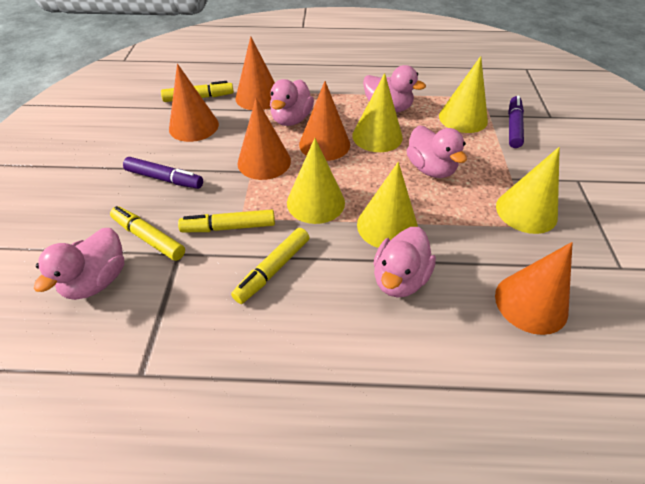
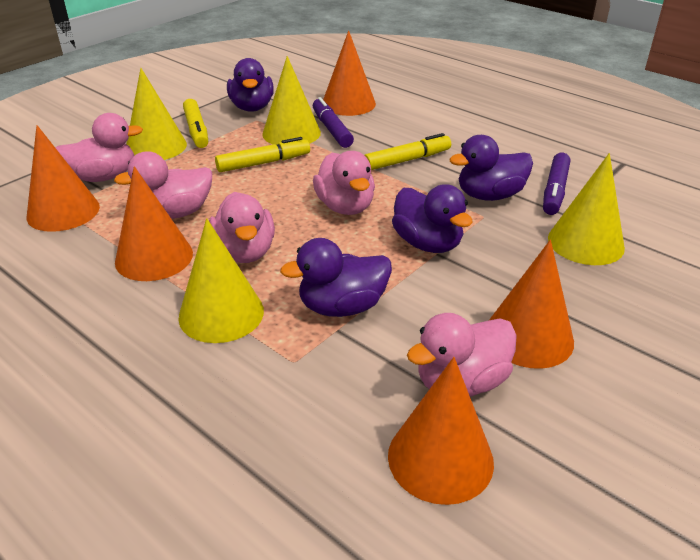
purple duck: 0 -> 4
yellow cone: 5 -> 4
yellow marker: 4 -> 3

